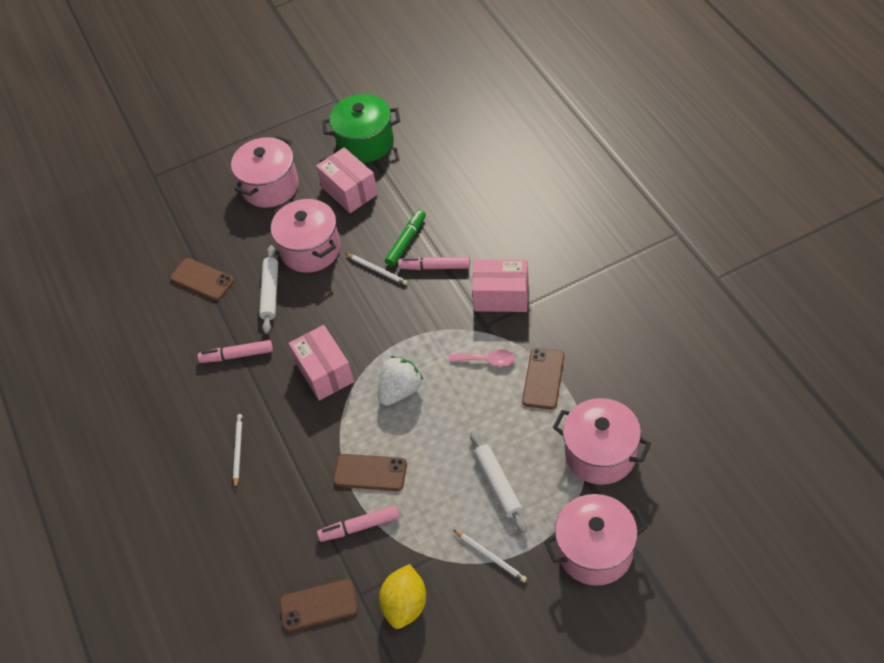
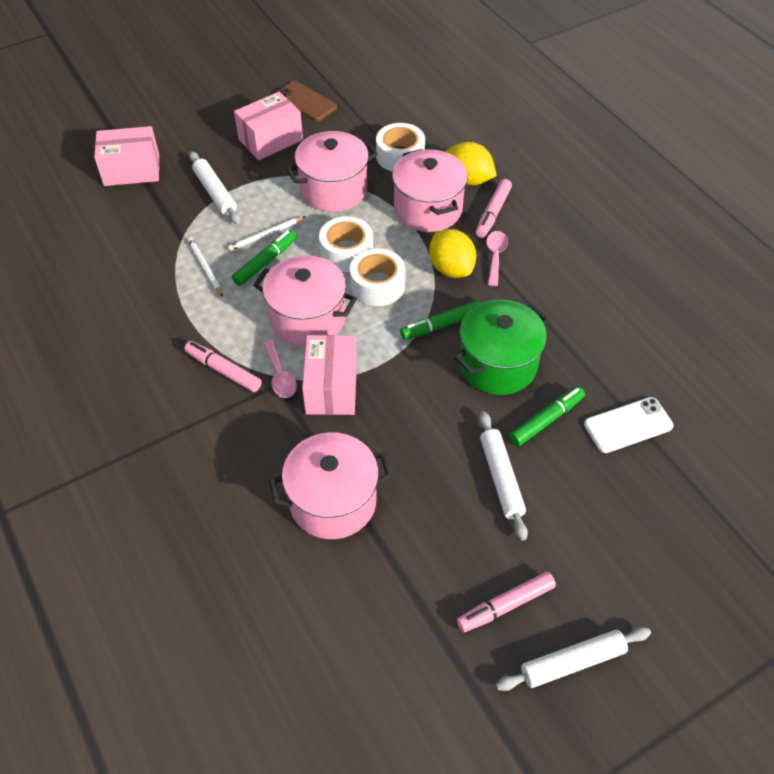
brown phone: 4 -> 1
green marker: 1 -> 3
pink spoon: 1 -> 2
white pencil: 3 -> 2
white phone: 0 -> 1
white rolling pin: 2 -> 3
white strawberry: 1 -> 0
white tape: 0 -> 3
yellow lemon: 1 -> 2

